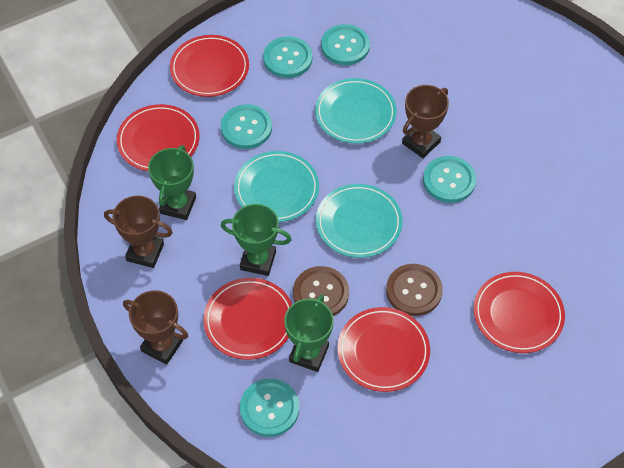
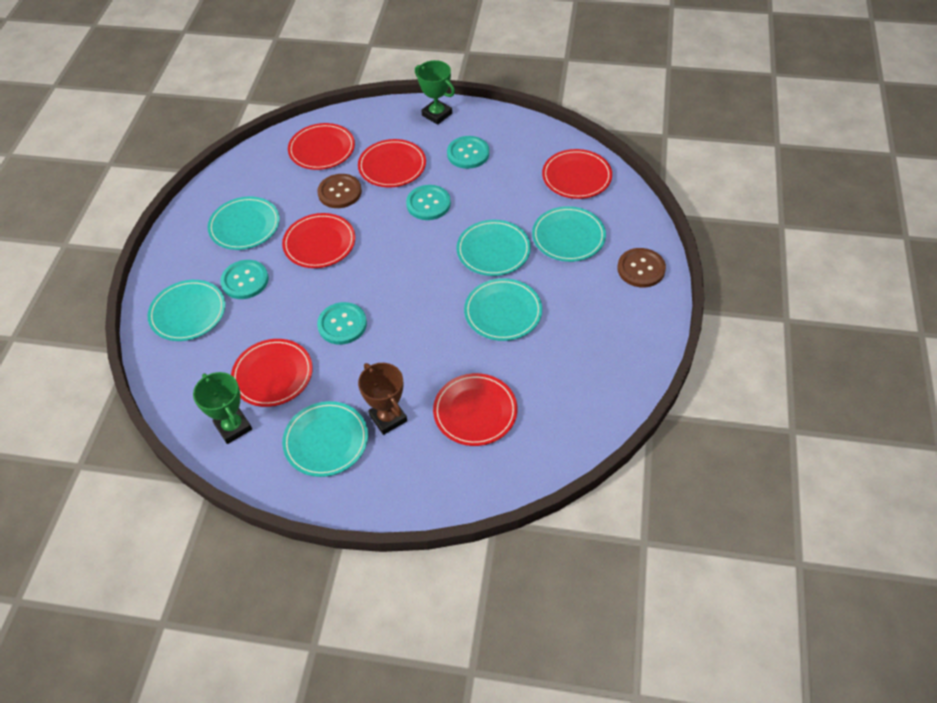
brown trophy: 3 -> 1
green trophy: 3 -> 2
red plate: 5 -> 6
turquoise button: 5 -> 4
turquoise plate: 3 -> 6

